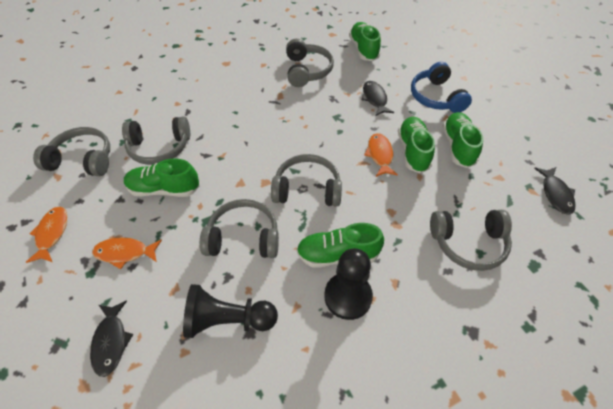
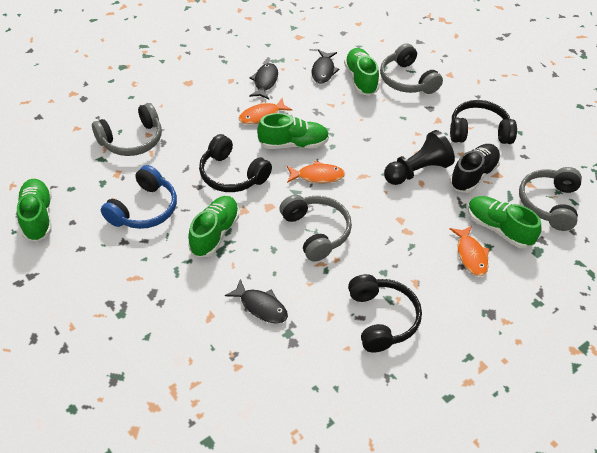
black headphones: 0 -> 3
black pawn: 2 -> 1
black shoe: 0 -> 1
grey headphones: 6 -> 4

